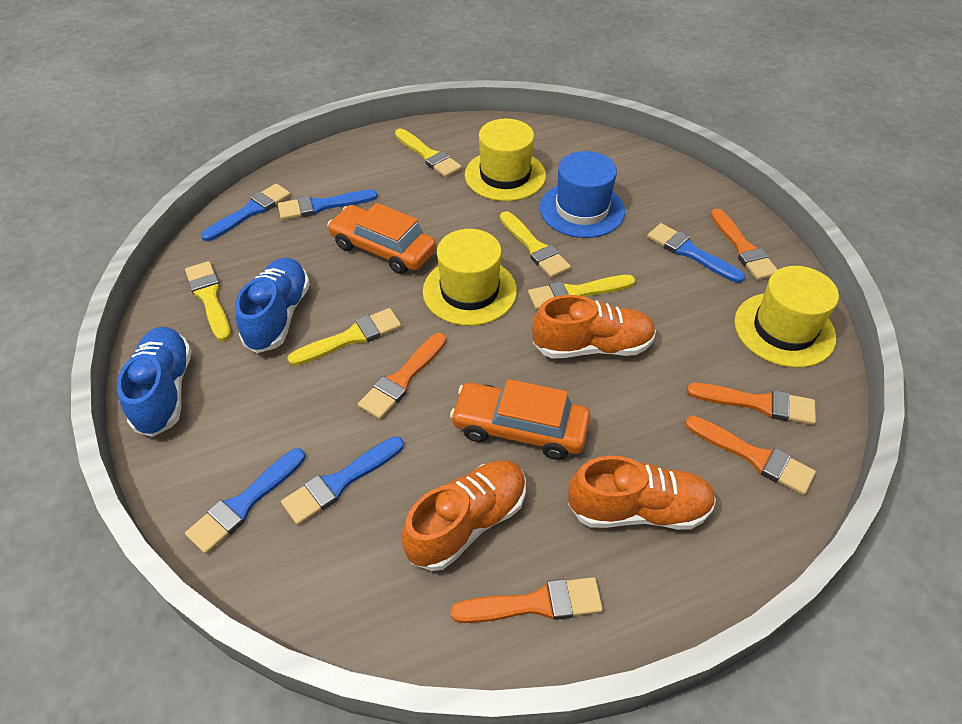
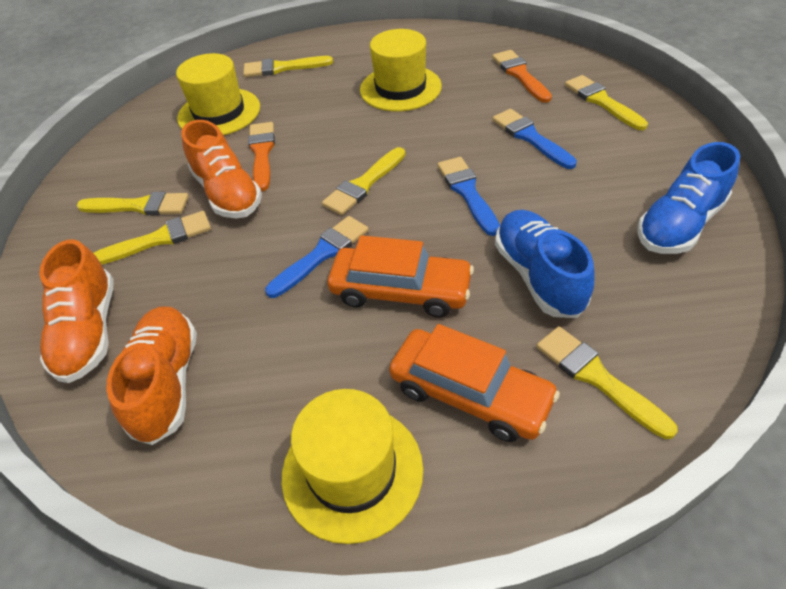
blue brush: 5 -> 3
blue hat: 1 -> 0
orange brush: 5 -> 2
yellow brush: 5 -> 6

